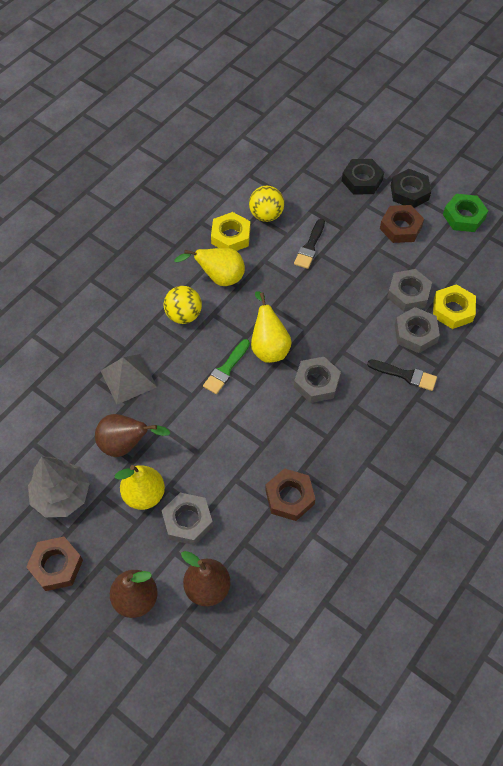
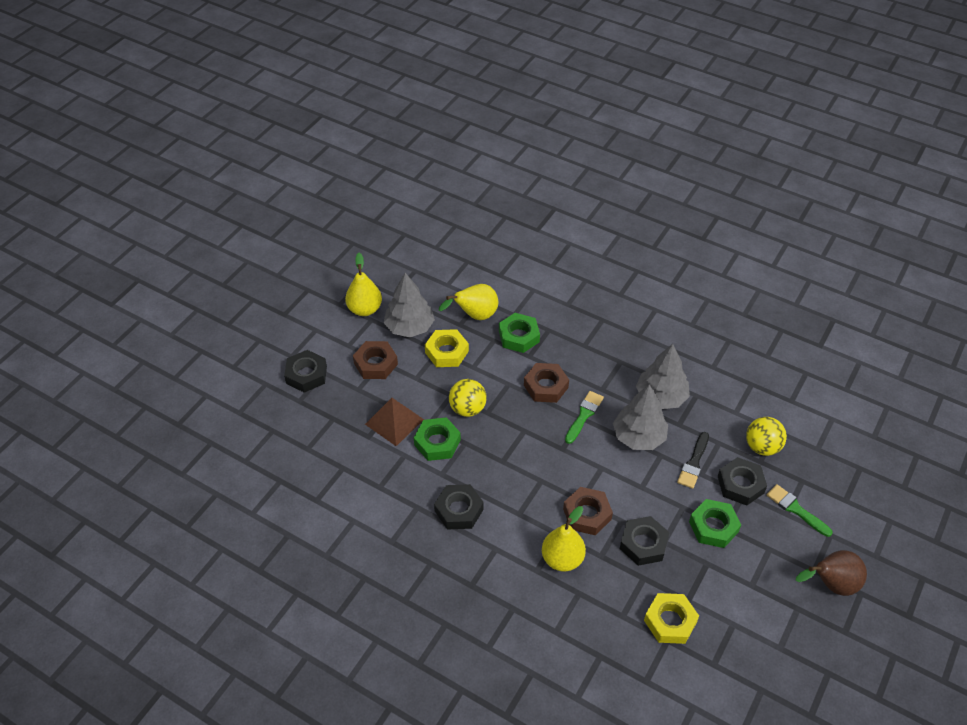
black brush: 2 -> 1
black nut: 2 -> 4
brown pear: 3 -> 1
brown pyramid: 0 -> 1
green brush: 1 -> 2
green nut: 1 -> 3
grey nut: 4 -> 0
grey pyramid: 1 -> 0
grey tree: 1 -> 3

